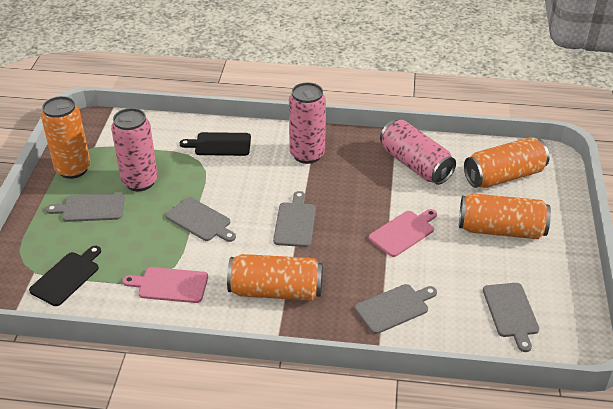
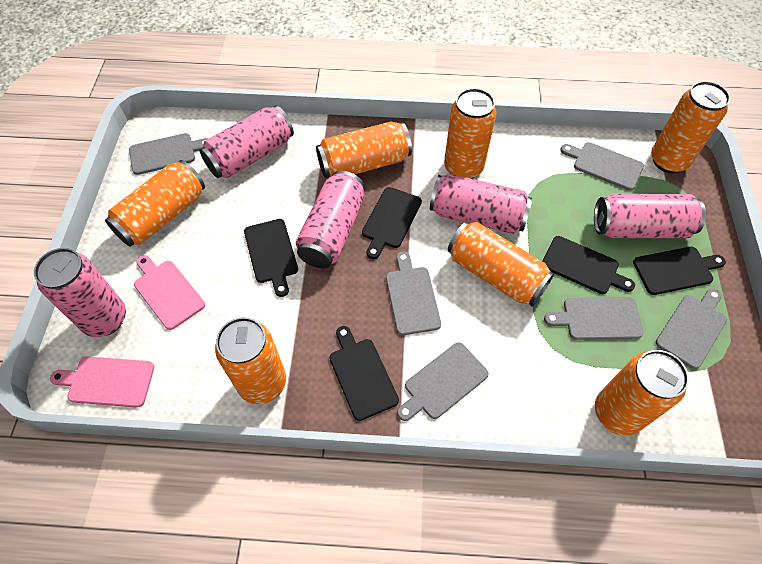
black cutting board: 2 -> 5
grey cutting board: 5 -> 6
orange can: 4 -> 7
pink can: 3 -> 5

